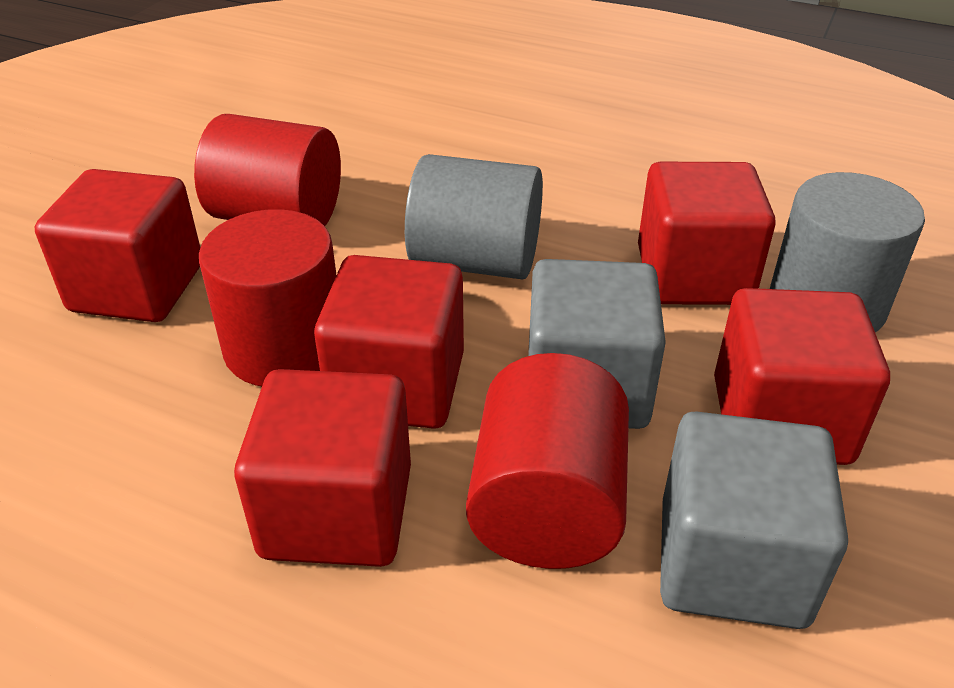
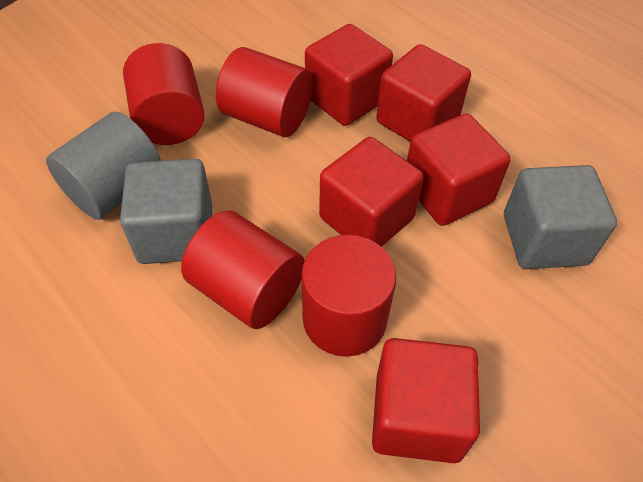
grey cylinder: 2 -> 1
red cylinder: 3 -> 4

